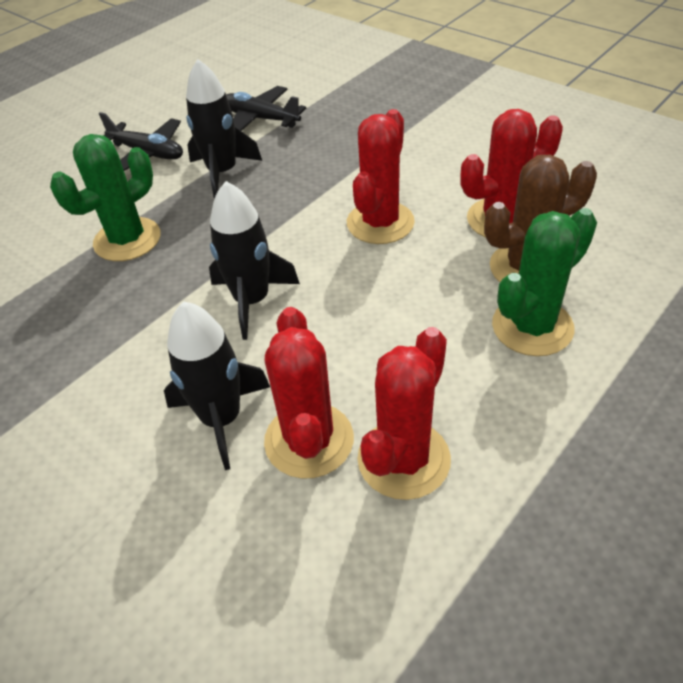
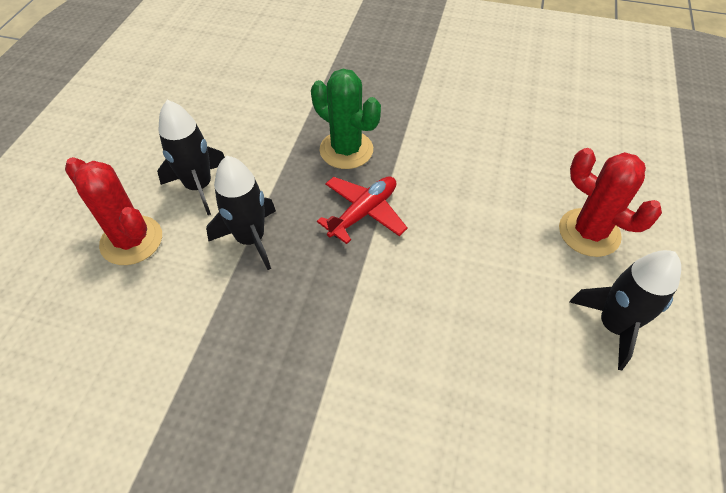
black plane: 2 -> 0
brown cactus: 1 -> 0
green cactus: 2 -> 1
red cactus: 4 -> 2
red plane: 0 -> 1

